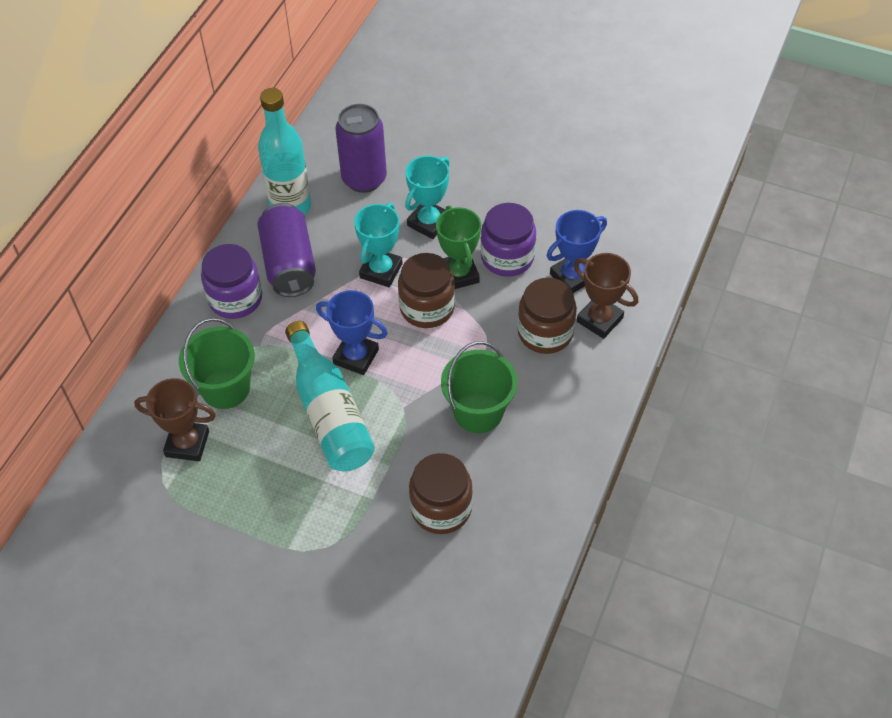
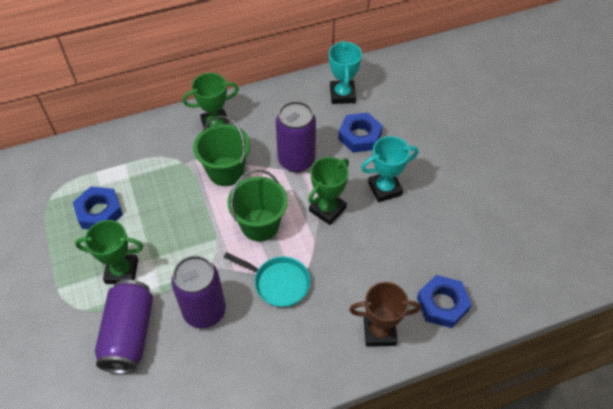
blue nut: 0 -> 3
blue trophy: 2 -> 0
brown jar: 3 -> 0
brown trophy: 2 -> 1
green trophy: 1 -> 3
purple can: 2 -> 3
purple jar: 2 -> 0
turquoise bottle: 2 -> 0
turquoise pan: 0 -> 1

